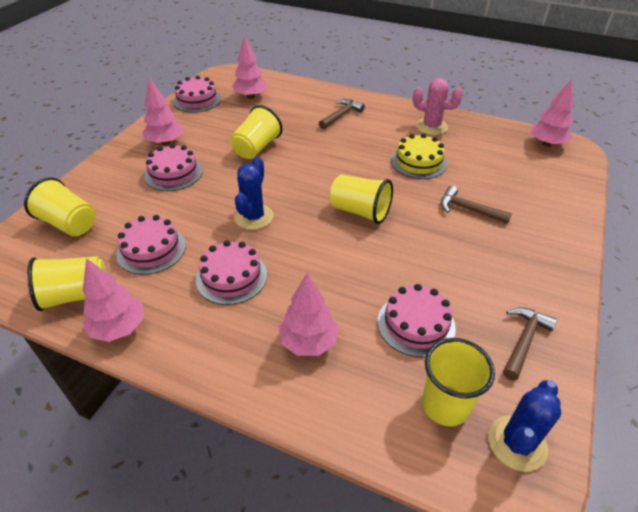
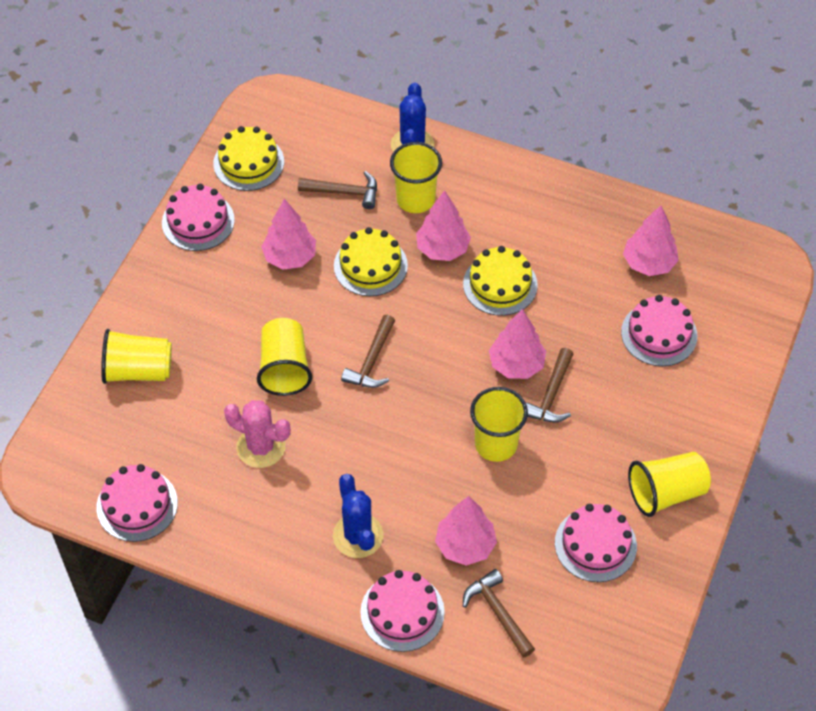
brown hammer: 3 -> 4
yellow cake: 1 -> 3

